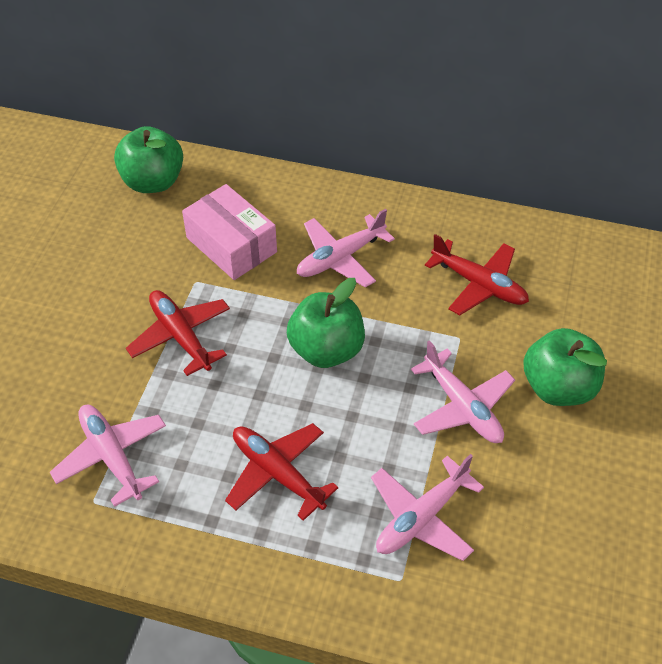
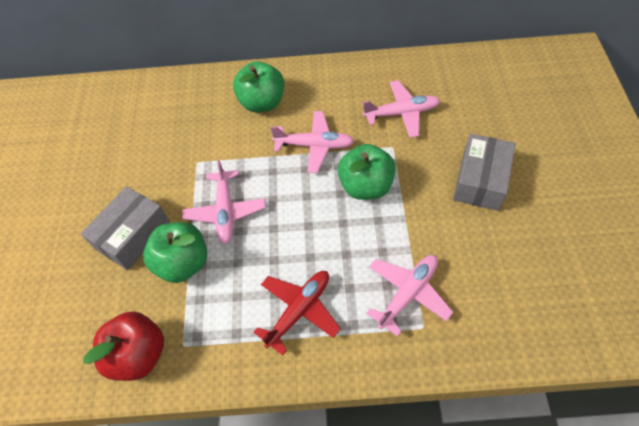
grey box: 0 -> 2
pink box: 1 -> 0
red apple: 0 -> 1
red plane: 3 -> 1

